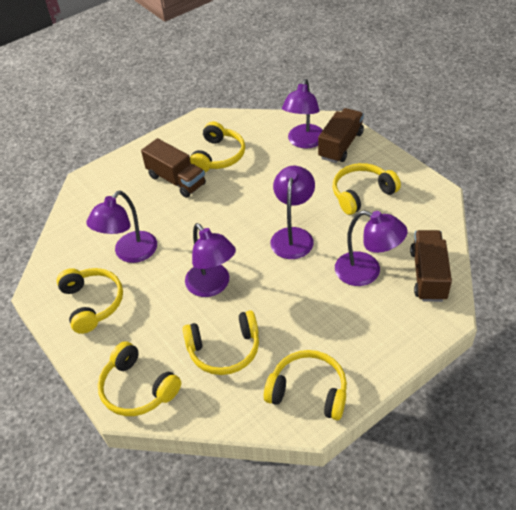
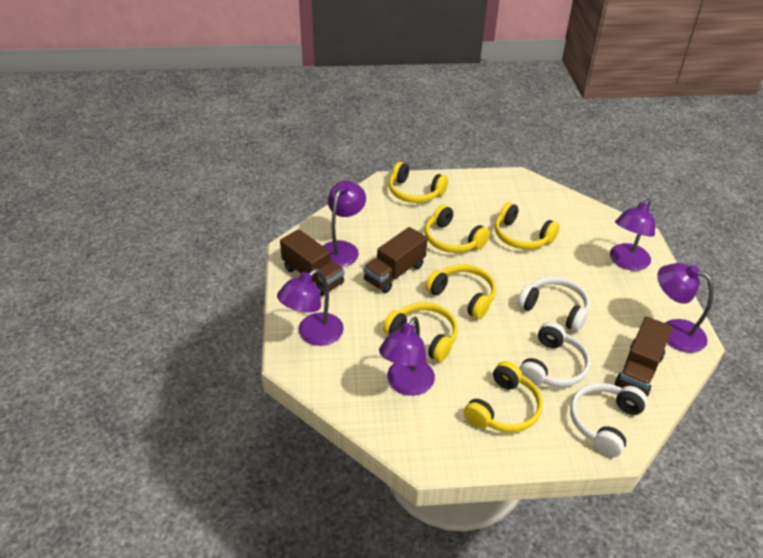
white headphones: 0 -> 3

